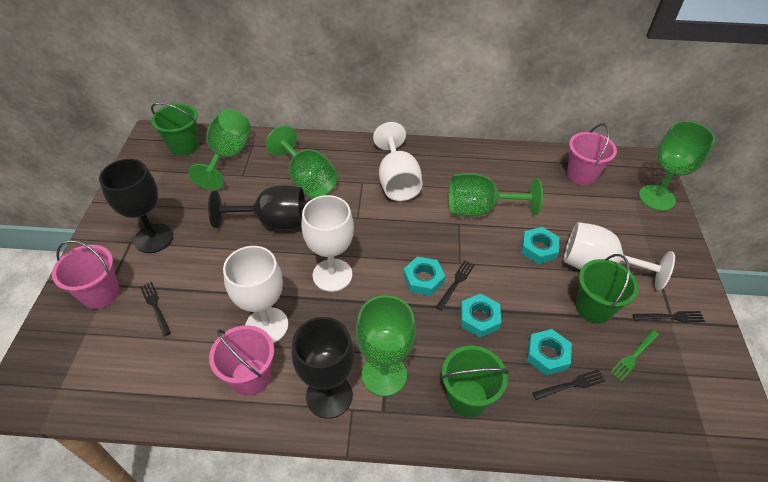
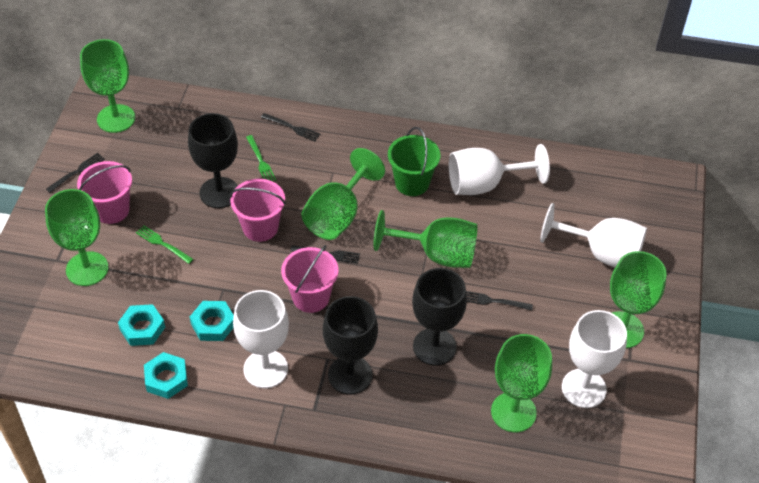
green bucket: 3 -> 1
green fork: 1 -> 2
green goblet: 5 -> 6
turquoise nut: 4 -> 3

